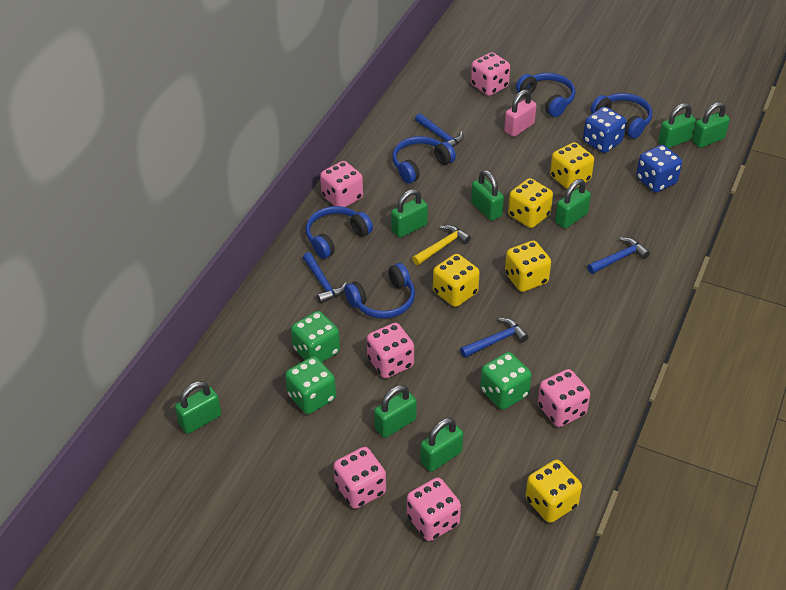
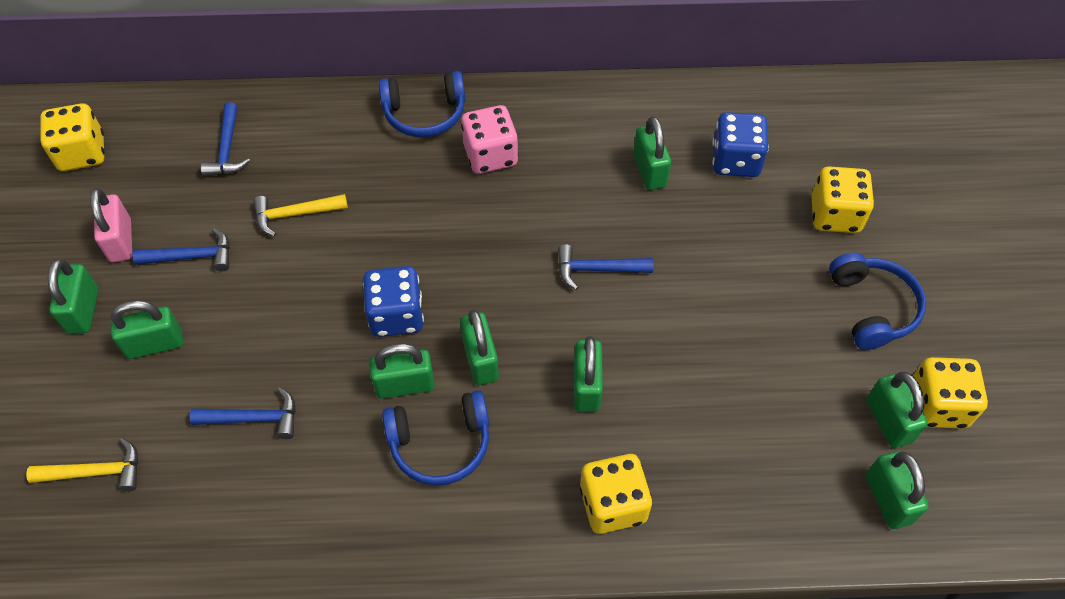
blue headphones: 5 -> 3
green dice: 3 -> 0
pink dice: 6 -> 1
yellow dice: 5 -> 4
yellow hammer: 1 -> 2

